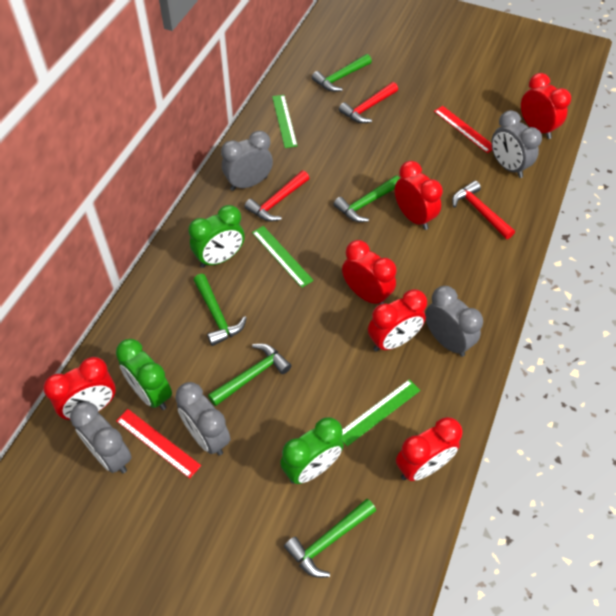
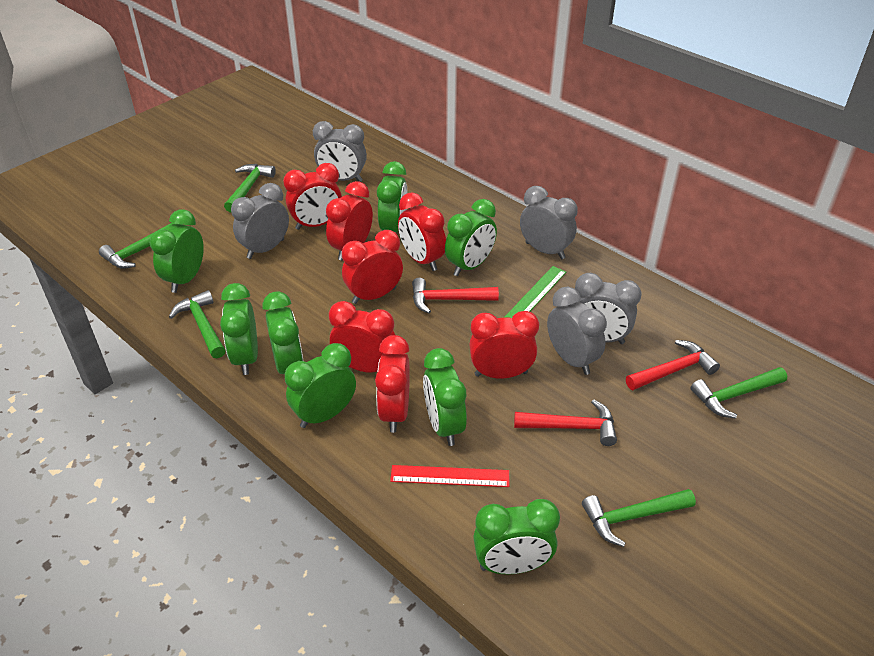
green clock: 3 -> 8
green ruler: 3 -> 1
red clock: 6 -> 7
red ruler: 2 -> 1

